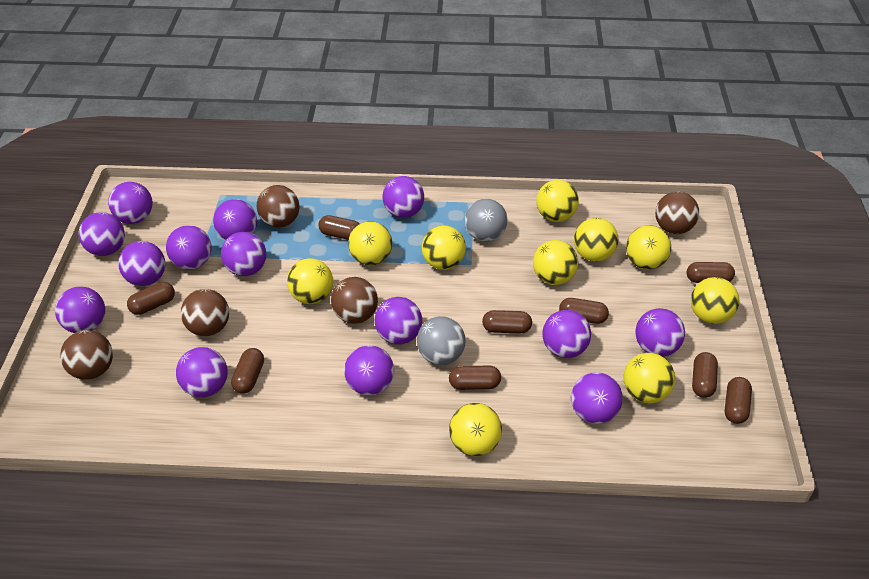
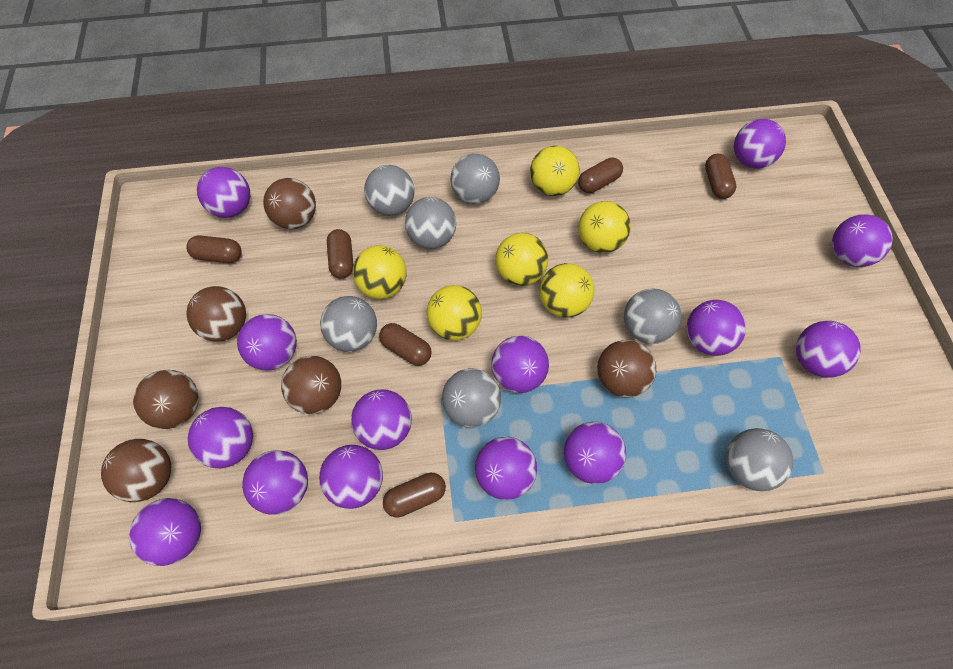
brown ball: 5 -> 6
brown capsule: 9 -> 6
grey ball: 2 -> 7
yellow ball: 10 -> 6

